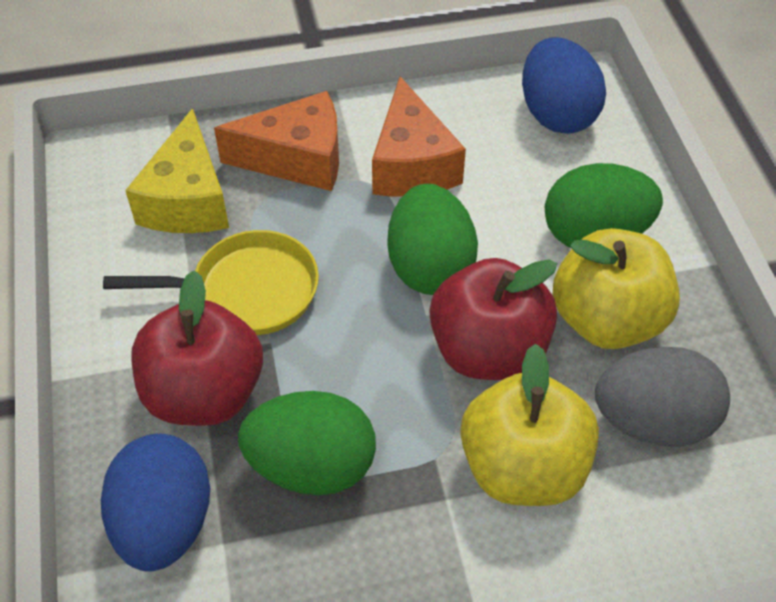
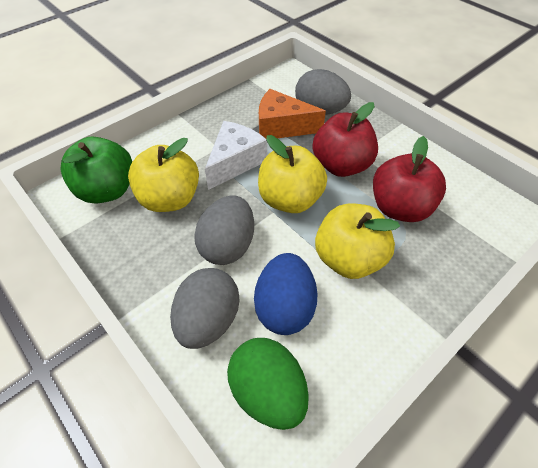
blue egg: 2 -> 1
green apple: 0 -> 1
green egg: 3 -> 1
grey egg: 1 -> 3
orange cheese: 2 -> 1
white cheese: 0 -> 1
yellow apple: 2 -> 3
yellow cheese: 1 -> 0
yellow pan: 1 -> 0

